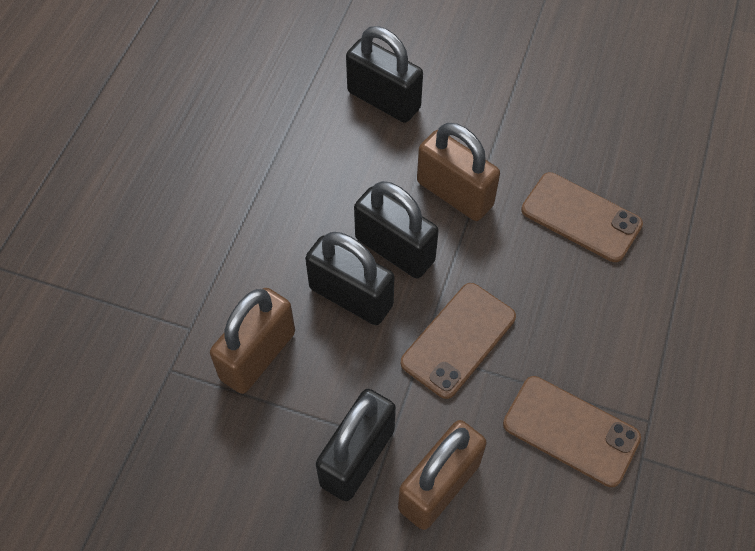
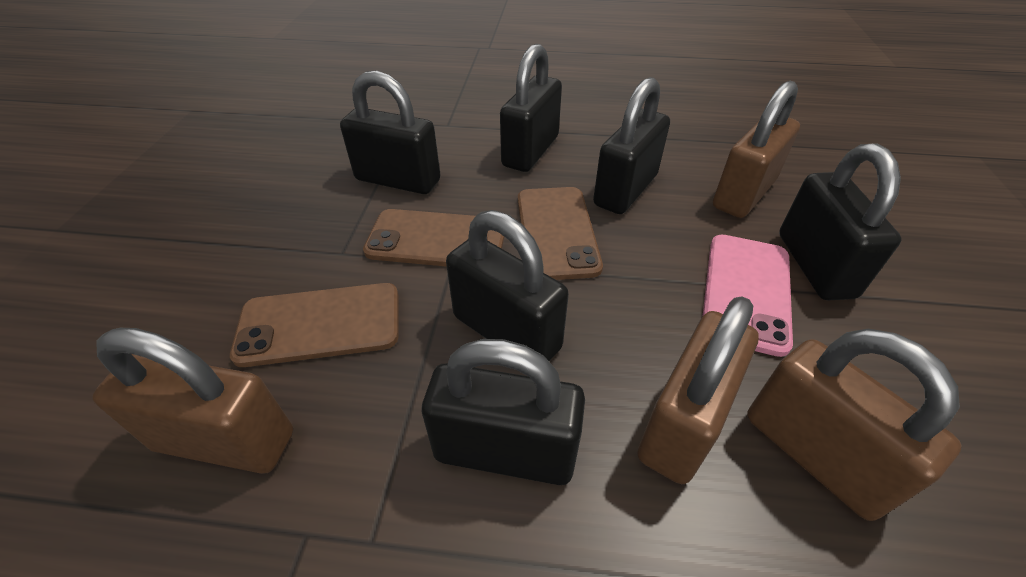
black padlock: 4 -> 6
brown padlock: 3 -> 4
pink phone: 0 -> 1

